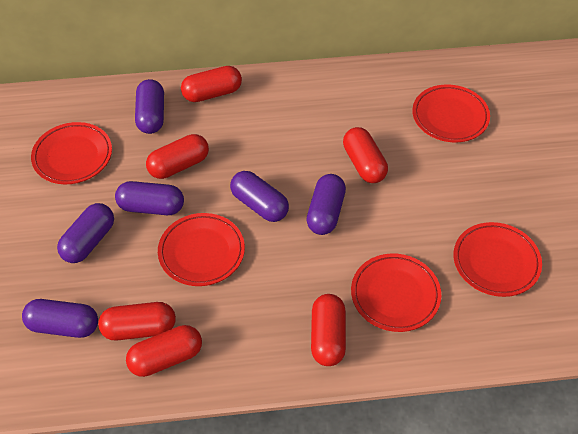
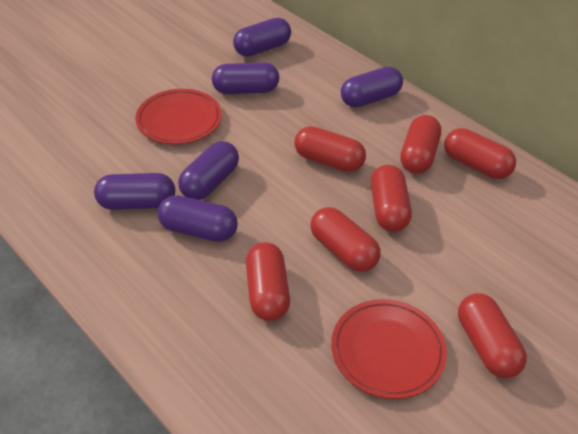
red capsule: 6 -> 7
red plate: 5 -> 2

